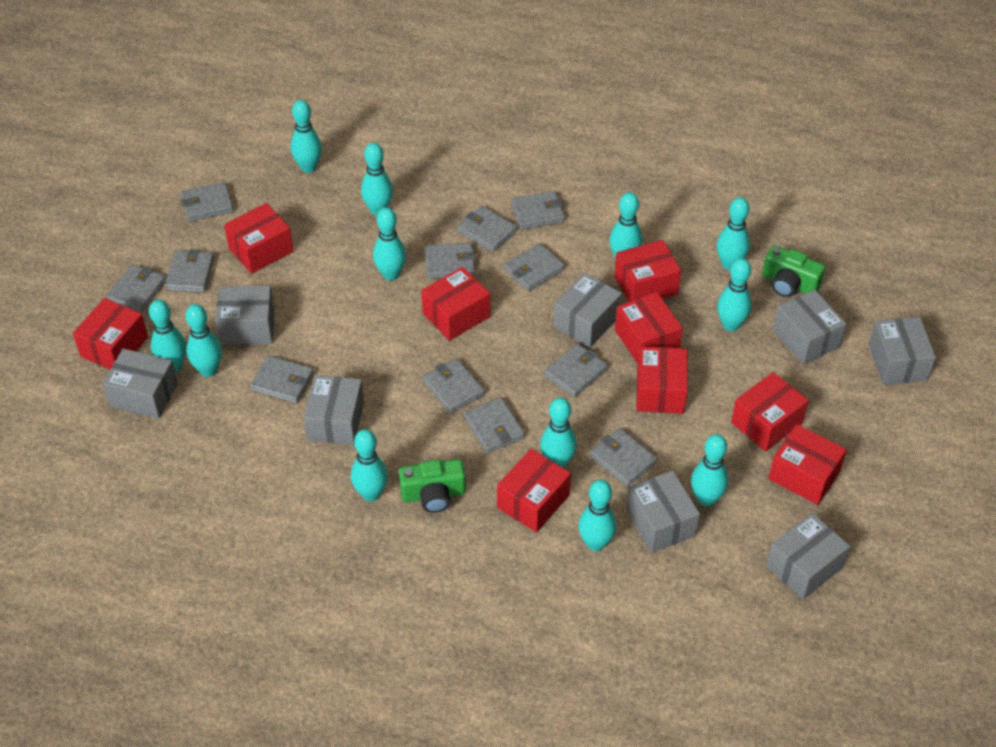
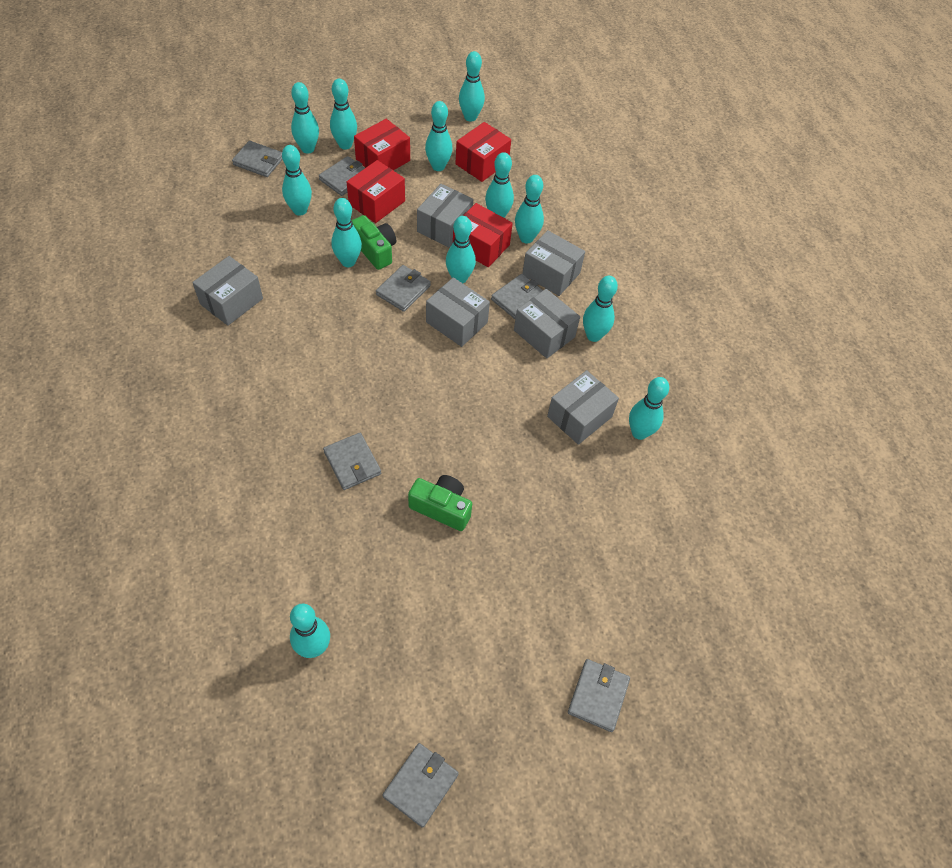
grey box: 8 -> 6
grey wallet: 12 -> 7
red box: 9 -> 4

